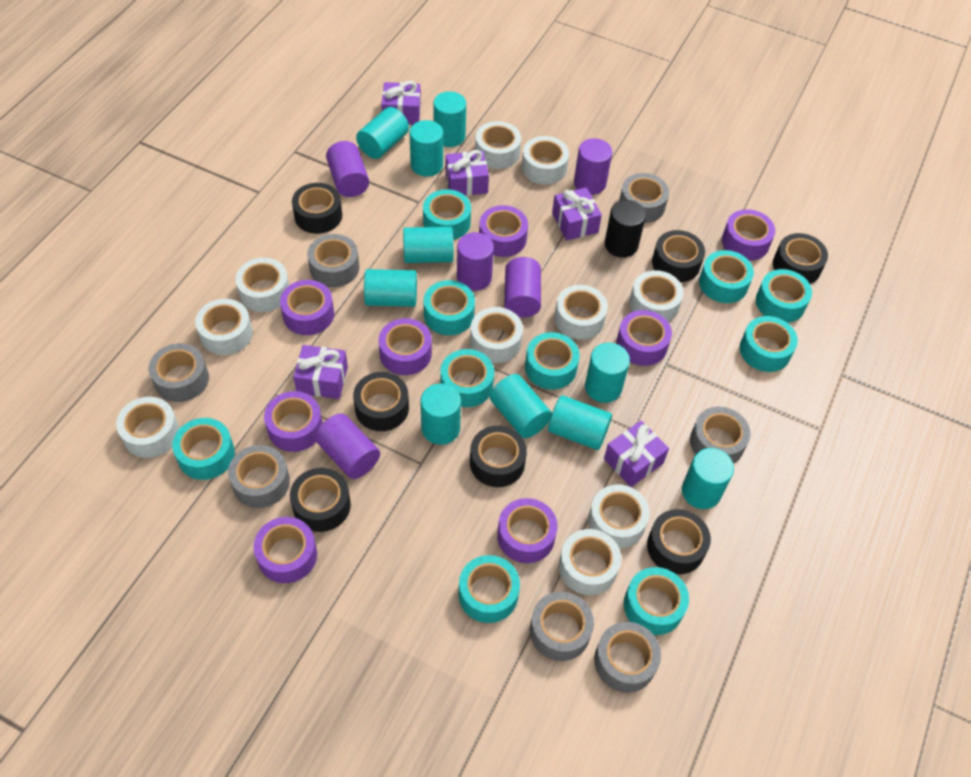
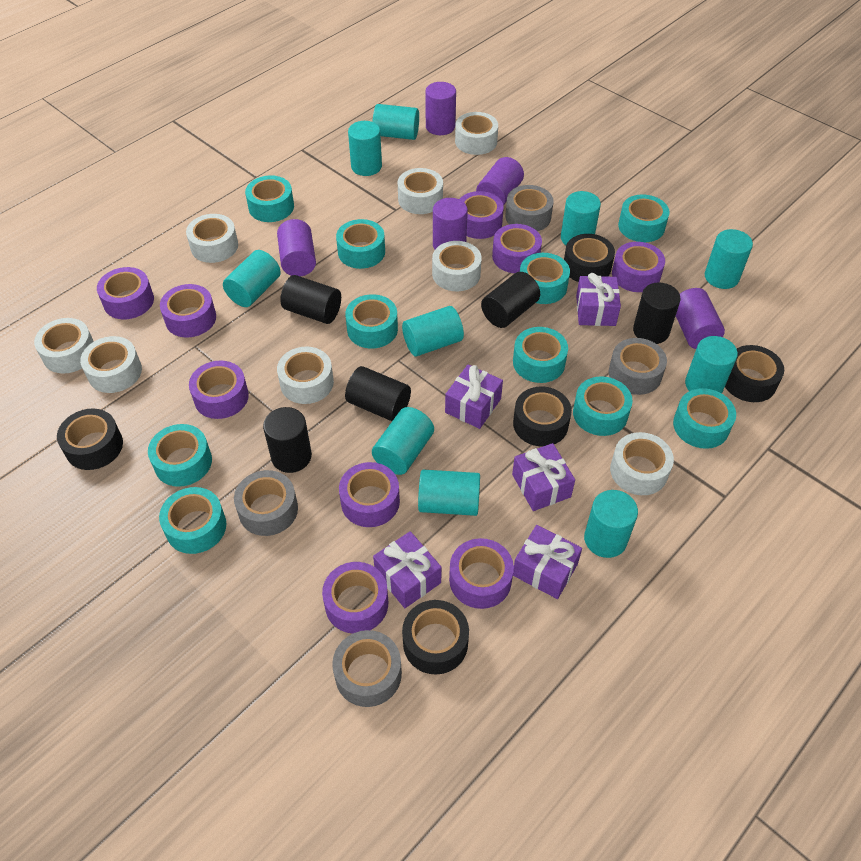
black cylinder: 1 -> 5
black tape: 7 -> 5
grey tape: 7 -> 4
purple tape: 8 -> 9
white tape: 10 -> 8

